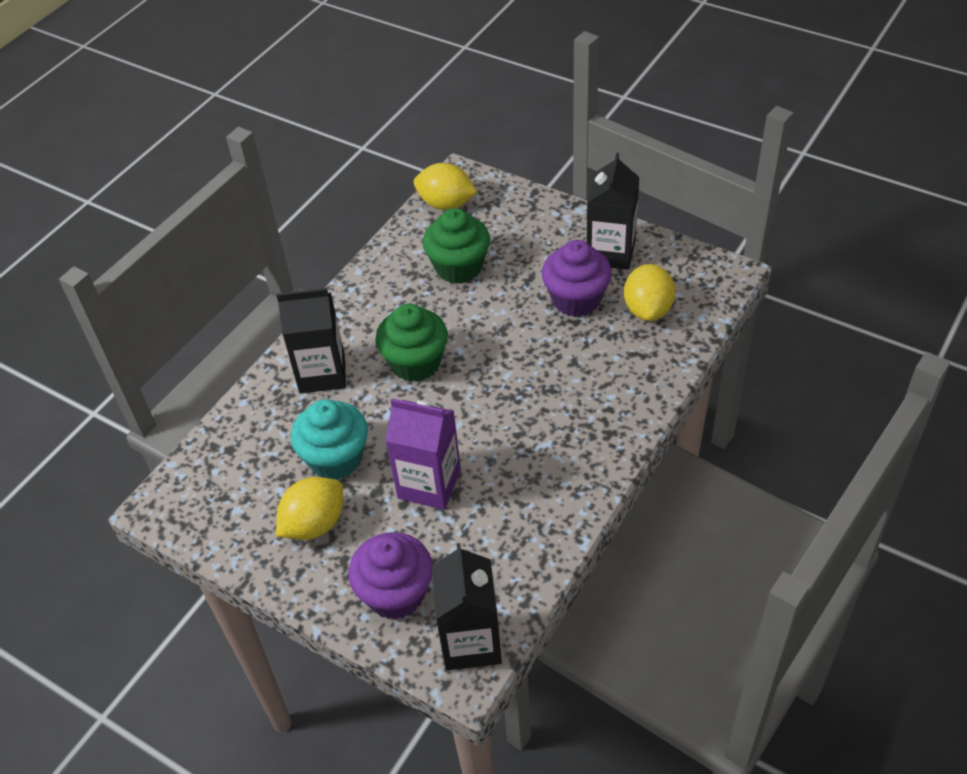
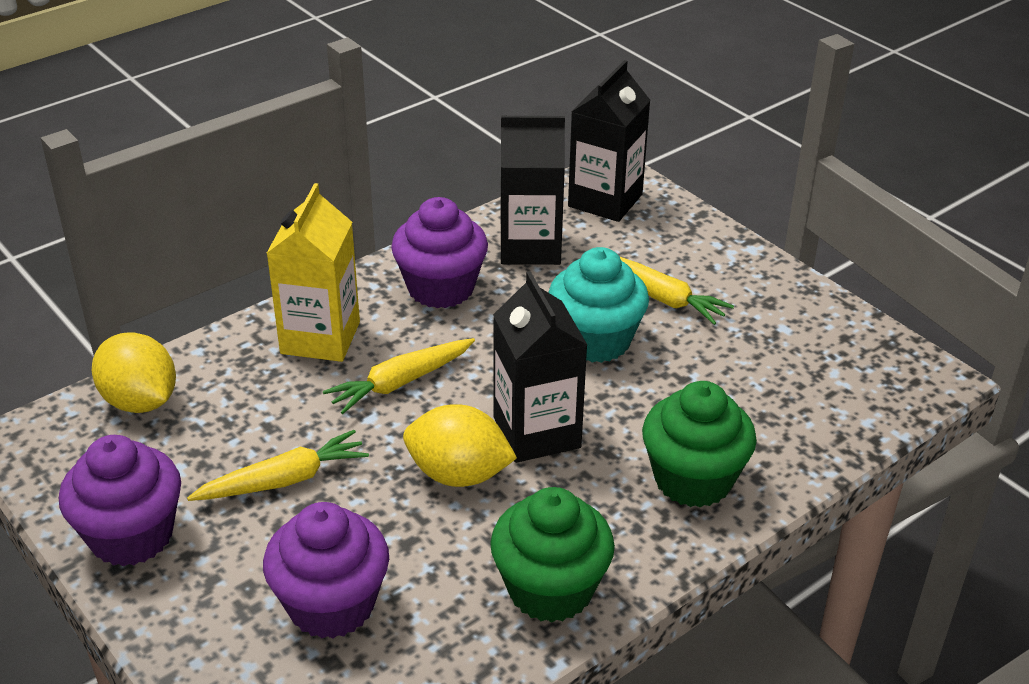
purple carton: 1 -> 0
purple cupcake: 2 -> 3
yellow carrot: 0 -> 3
yellow carton: 0 -> 1
yellow lemon: 3 -> 2

